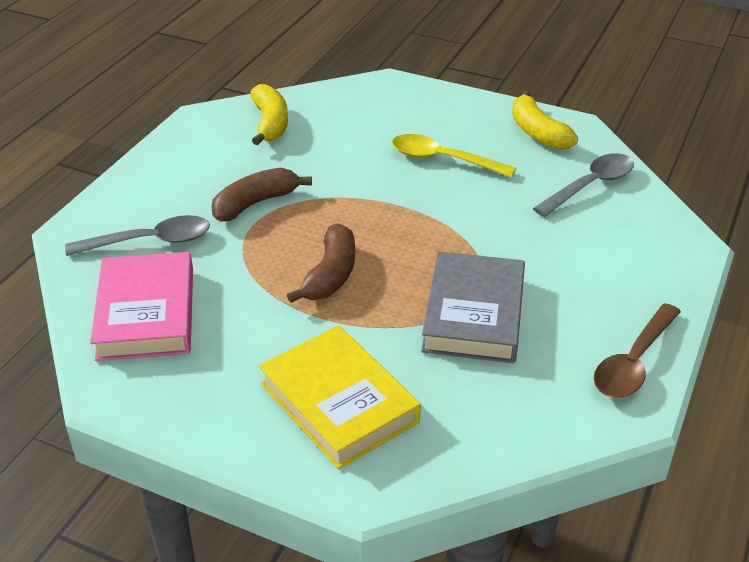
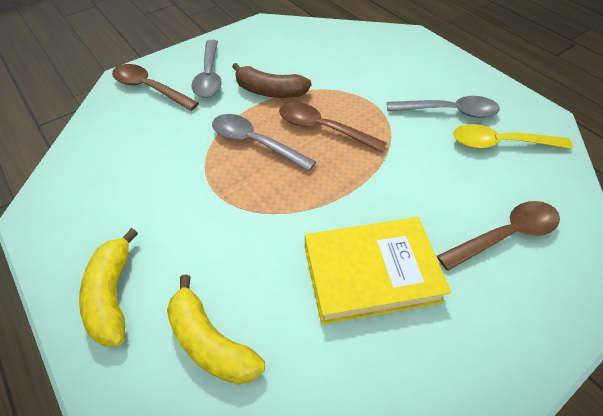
brown banana: 2 -> 1
brown spoon: 1 -> 3
grey book: 1 -> 0
grey spoon: 2 -> 3
pink book: 1 -> 0

